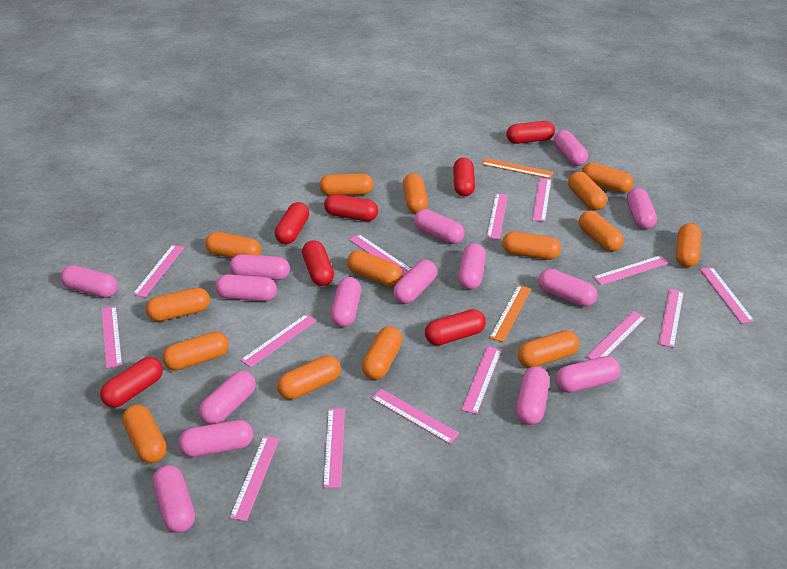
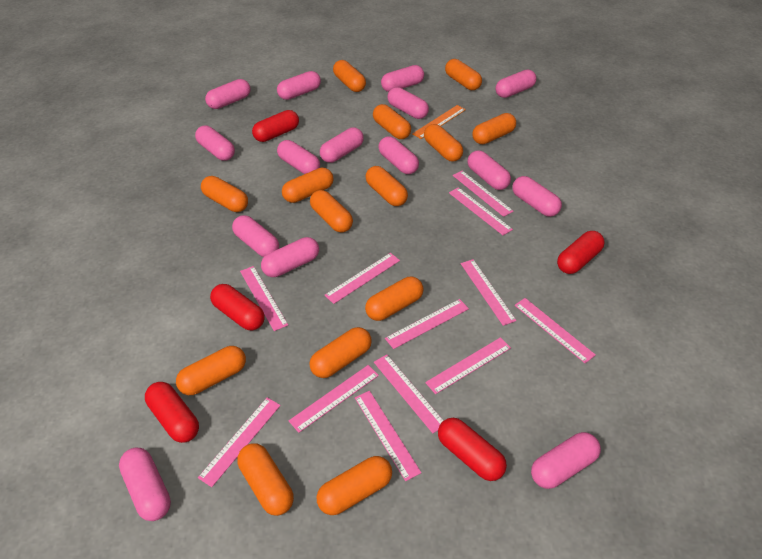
orange capsule: 15 -> 14
orange ruler: 2 -> 1
pink ruler: 14 -> 12
red capsule: 7 -> 5

